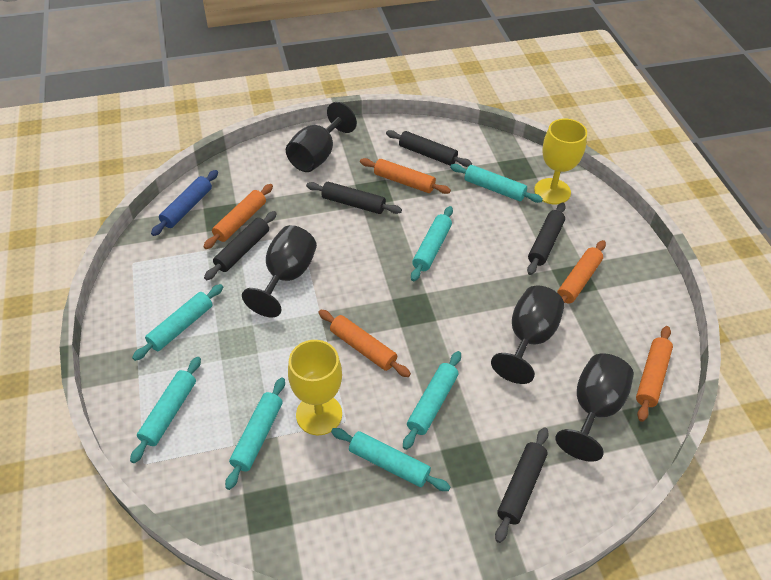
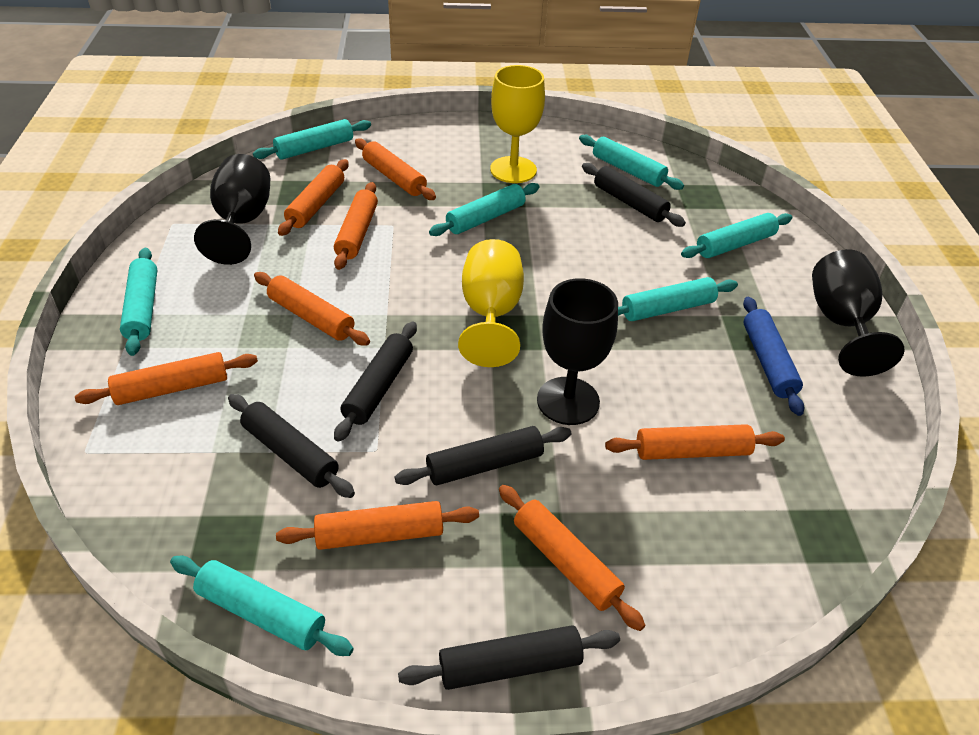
black goblet: 4 -> 3
orange rolling pin: 5 -> 8

